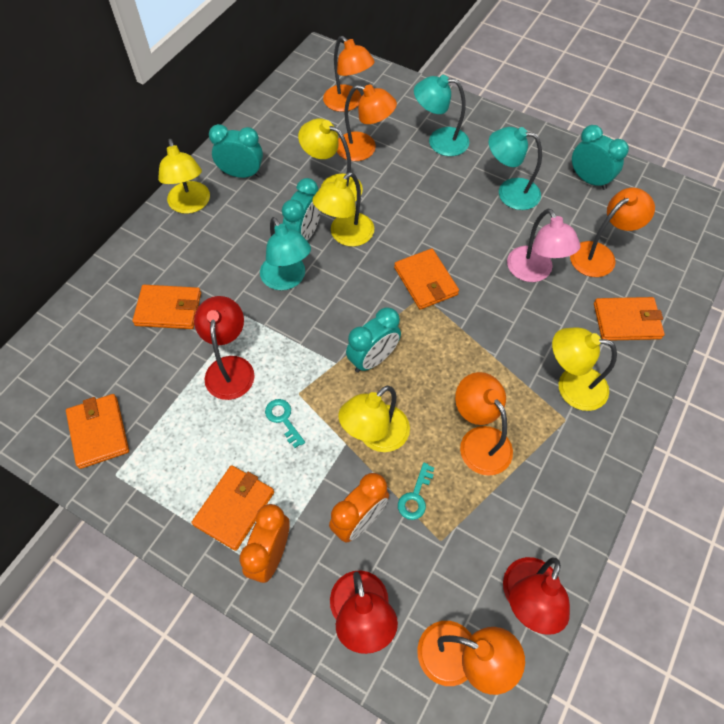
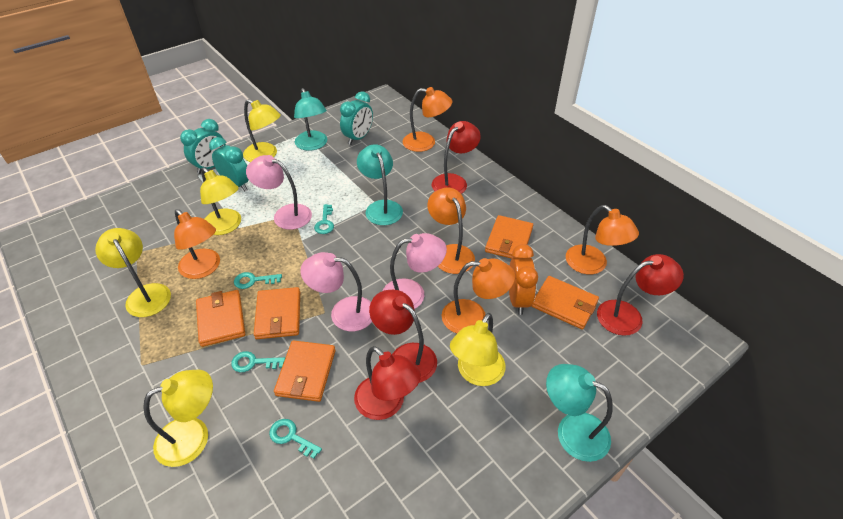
orange clock: 2 -> 1
pink lamp: 1 -> 3
red lamp: 3 -> 4
turquoise clock: 4 -> 3
turquoise key: 2 -> 4

